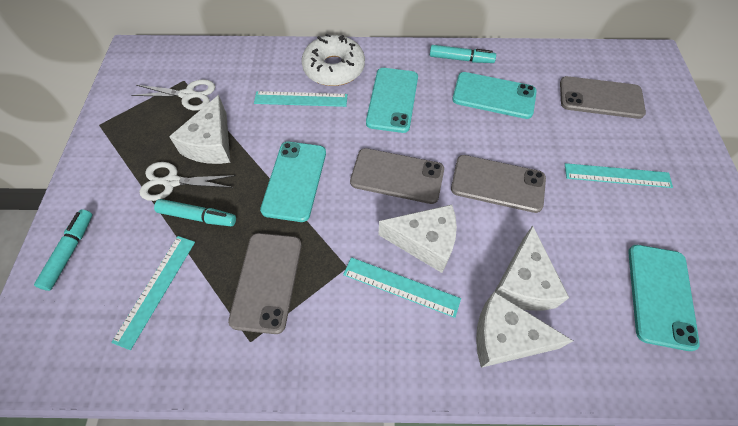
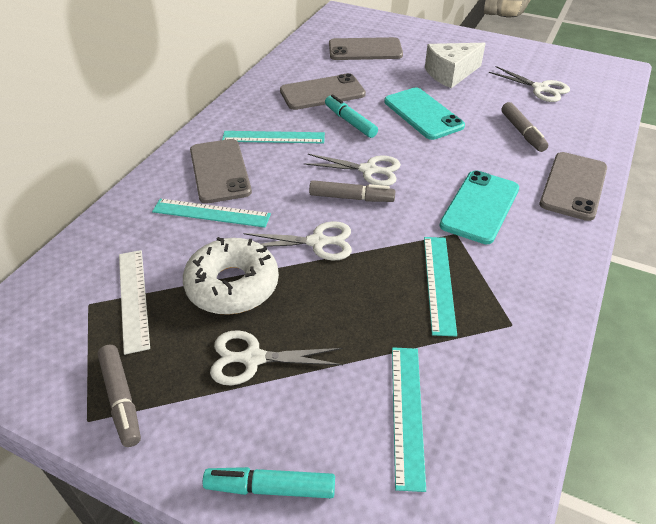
grey marker: 0 -> 3
turquoise marker: 3 -> 2
turquoise phone: 4 -> 2
white cheese: 4 -> 1
white ruler: 0 -> 1
white scissors: 2 -> 4

